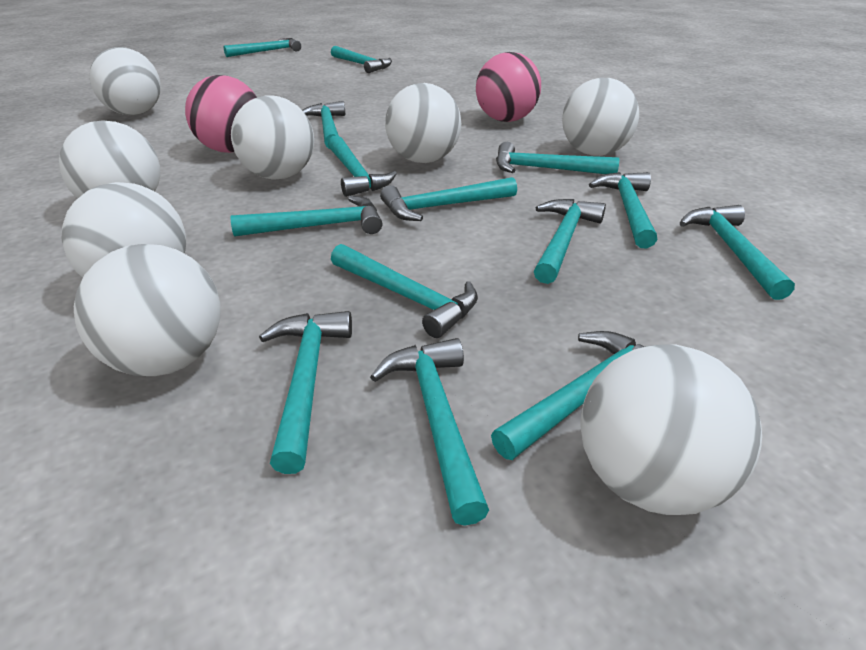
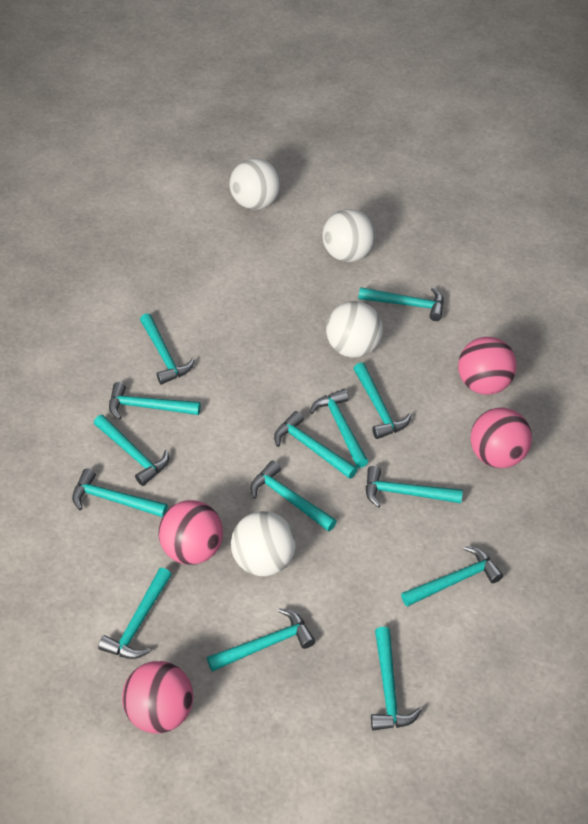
pink ball: 2 -> 4
white ball: 8 -> 4

